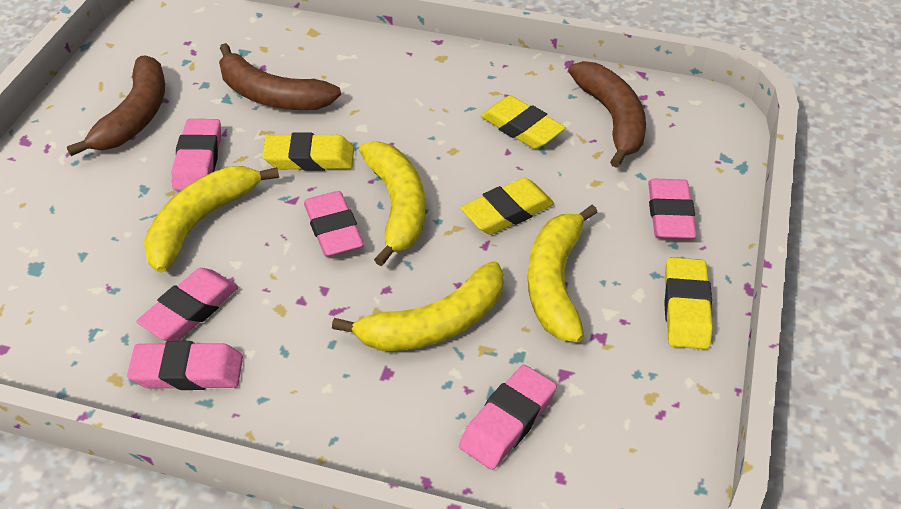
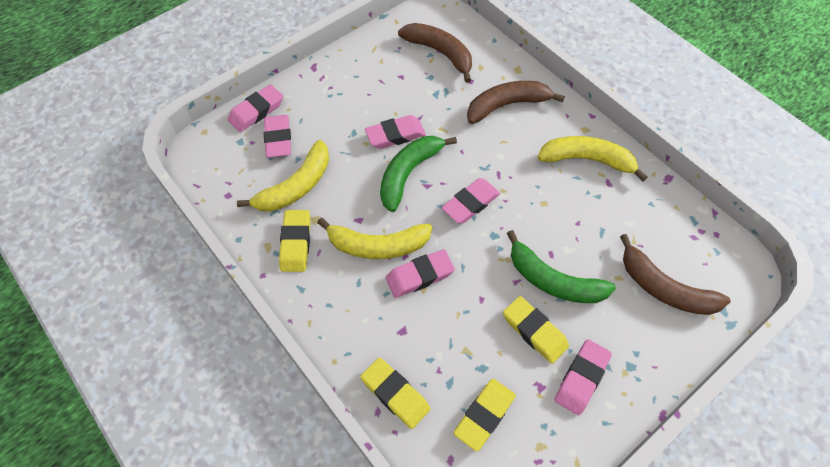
green banana: 0 -> 2
yellow banana: 4 -> 3

